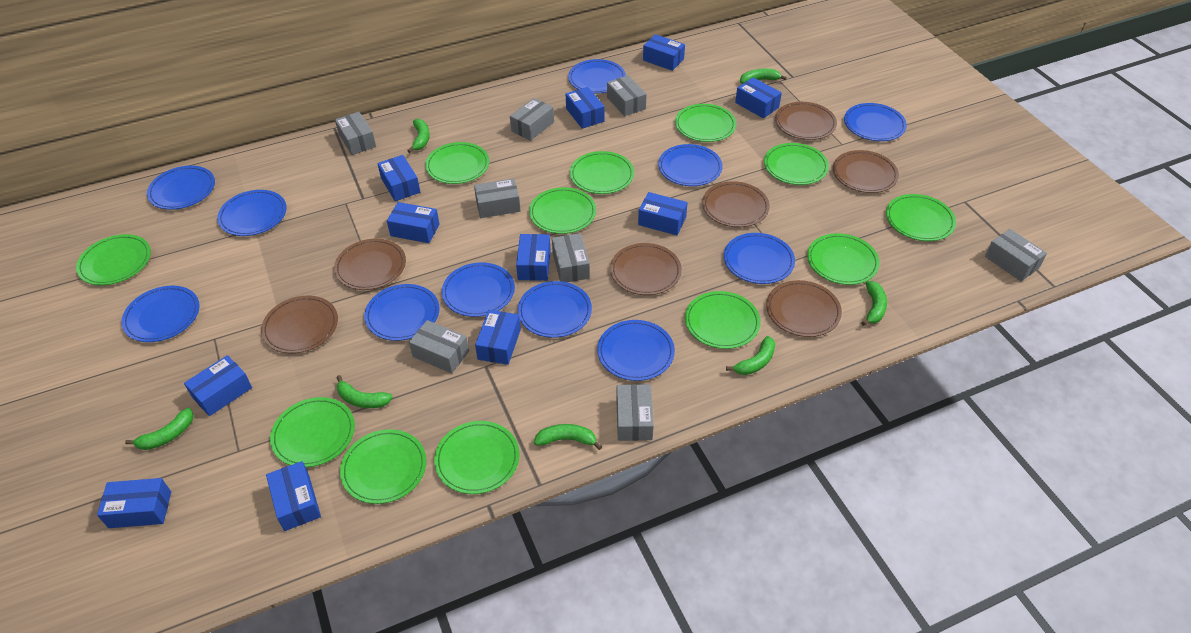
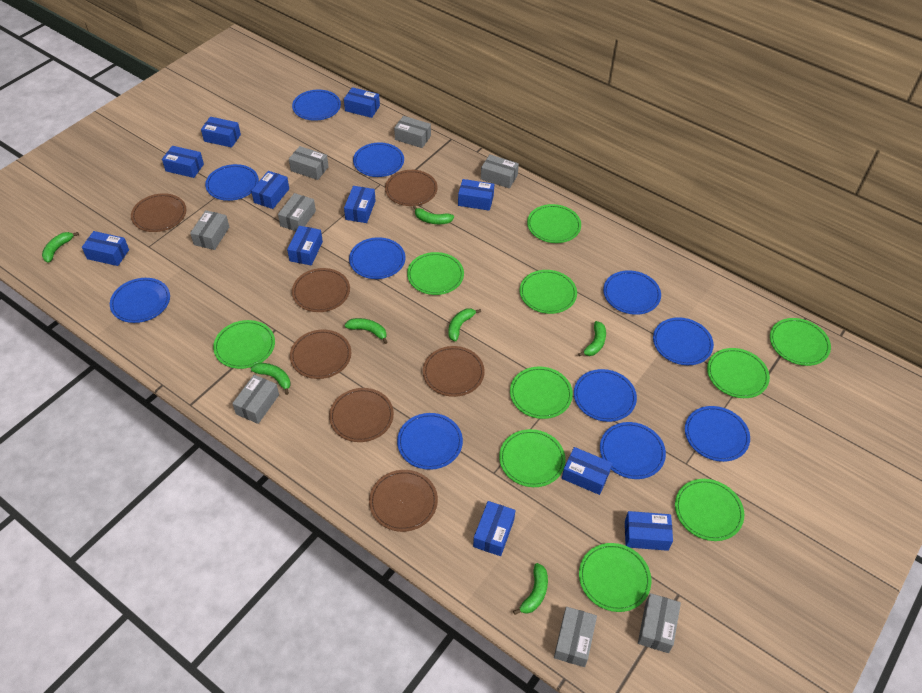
green plate: 12 -> 10

